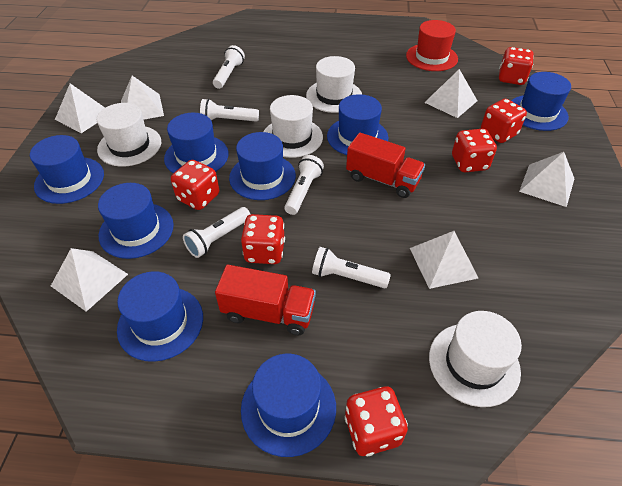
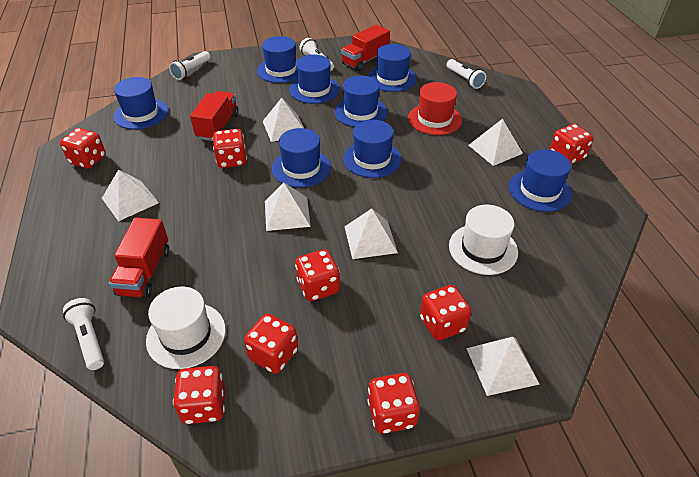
red dice: 6 -> 8
red truck: 2 -> 3
white flashlight: 5 -> 4
white hat: 4 -> 2

